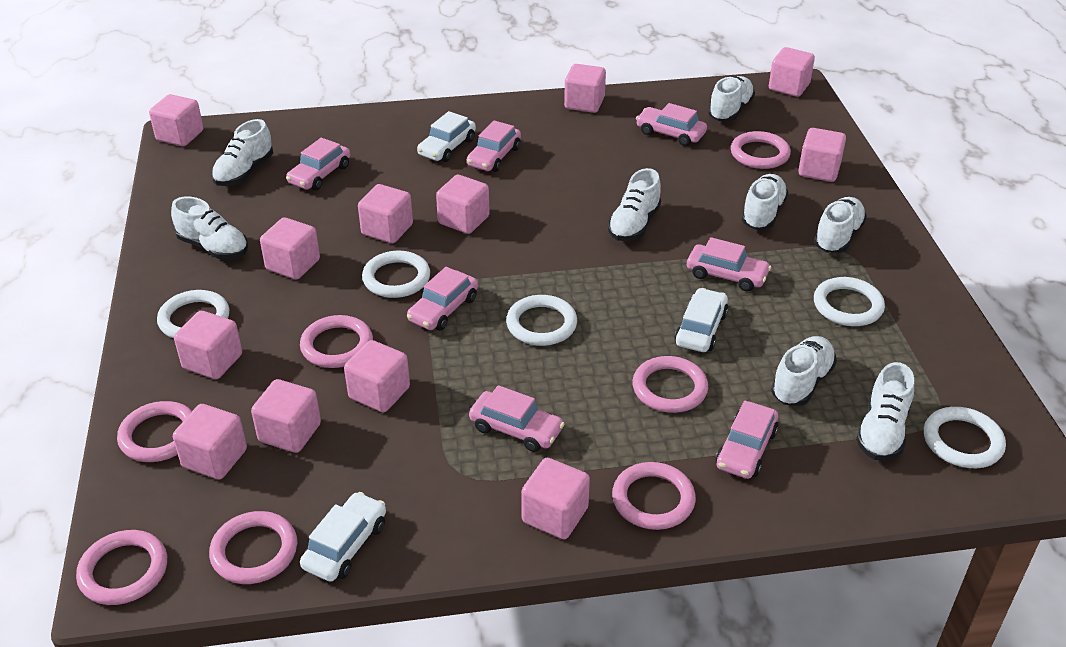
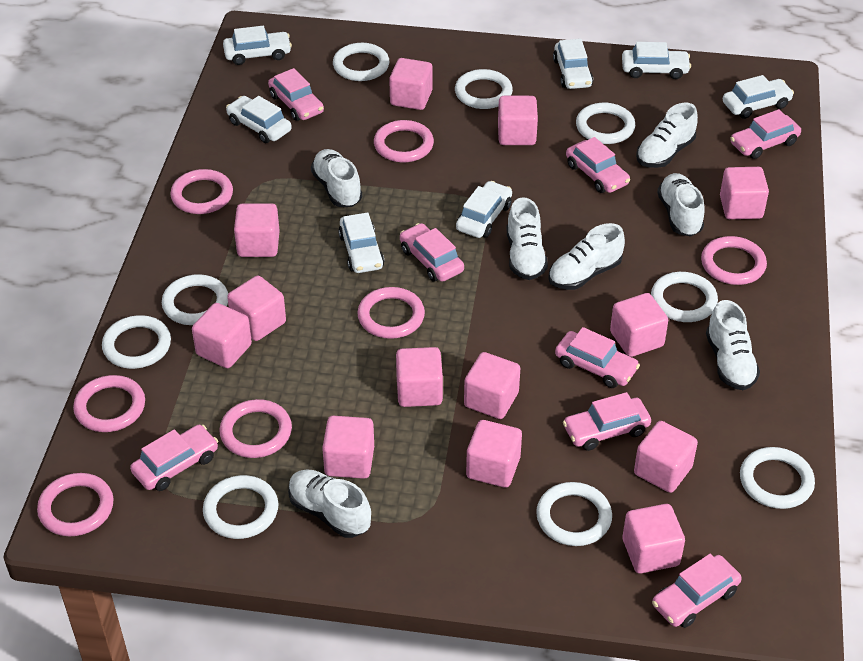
pink car: 7 -> 8
pink cube: 12 -> 13
white car: 3 -> 7
white ring: 5 -> 9
white shoe: 8 -> 7

